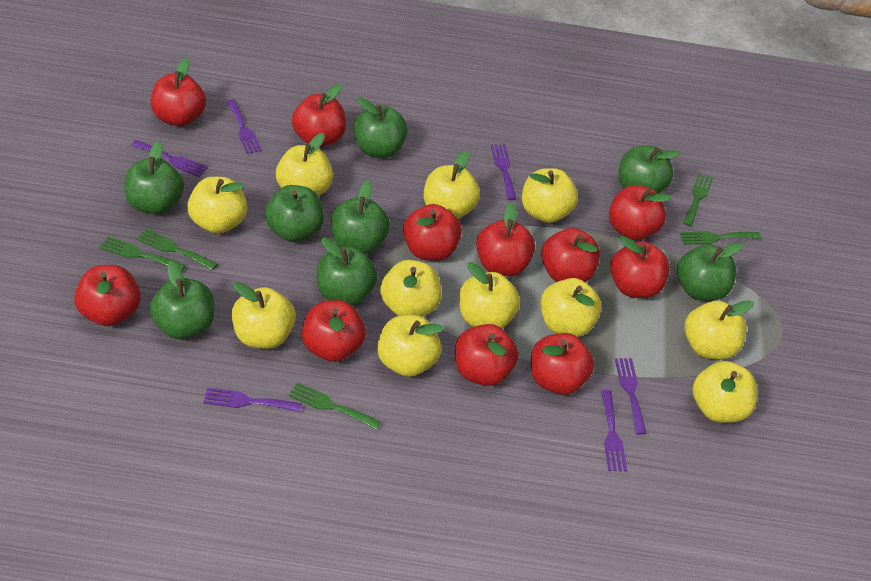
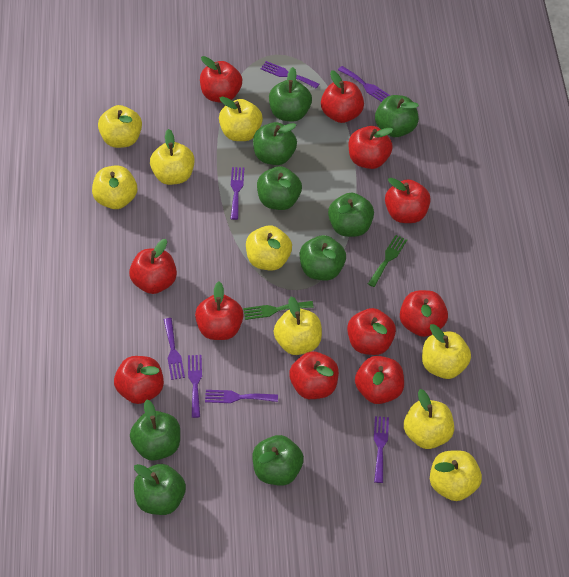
green apple: 8 -> 9
green fork: 5 -> 2
purple fork: 6 -> 7
yellow apple: 11 -> 9

